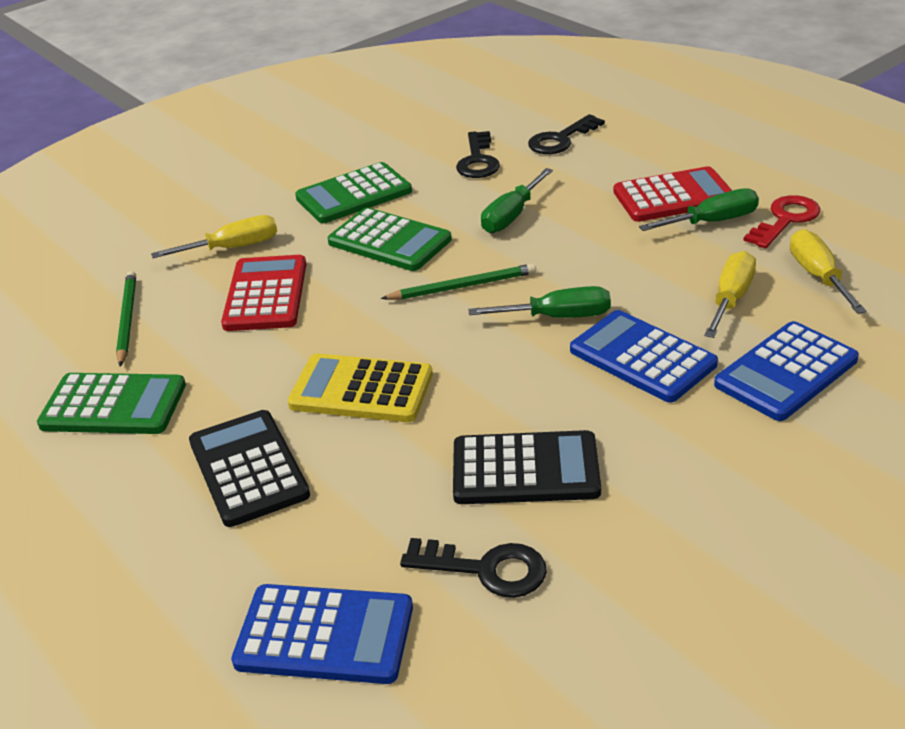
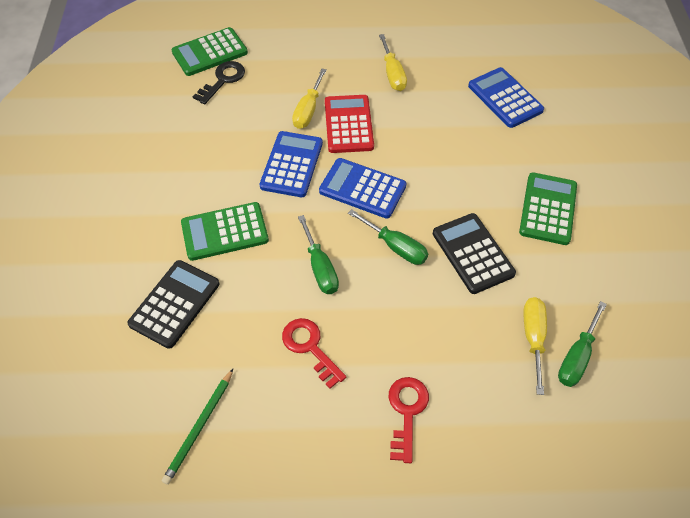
black key: 3 -> 1
green pencil: 2 -> 1
red calculator: 2 -> 1
red key: 1 -> 2
yellow calculator: 1 -> 0

